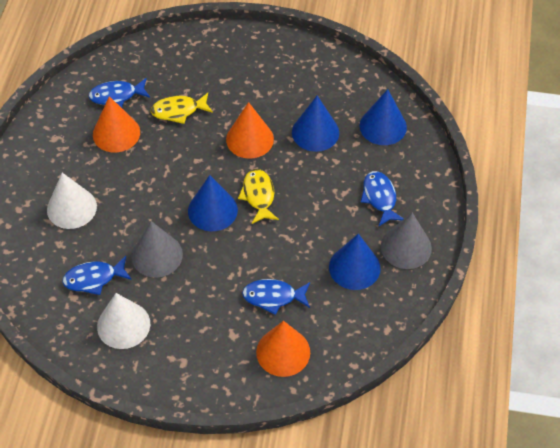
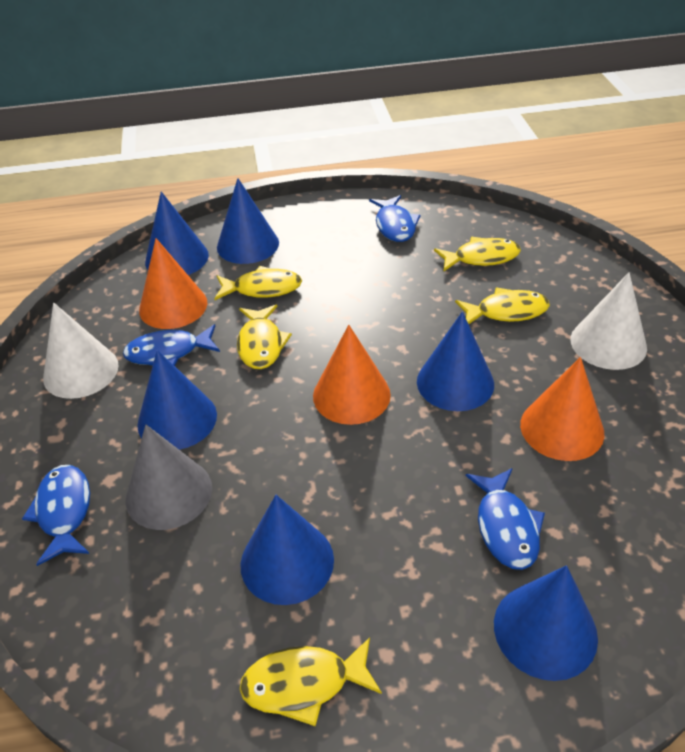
blue cone: 4 -> 6
grey cone: 2 -> 1
yellow fish: 2 -> 5

